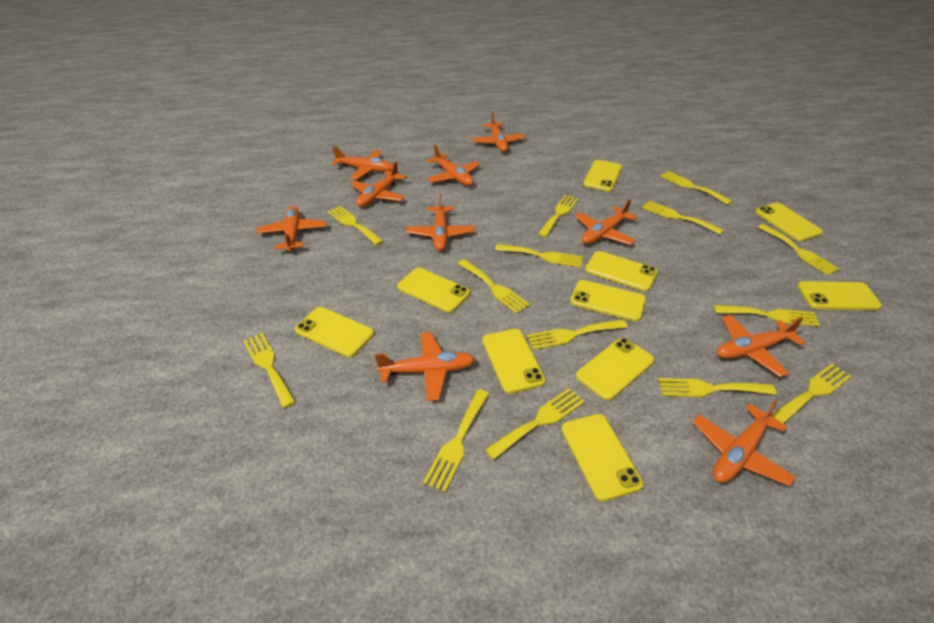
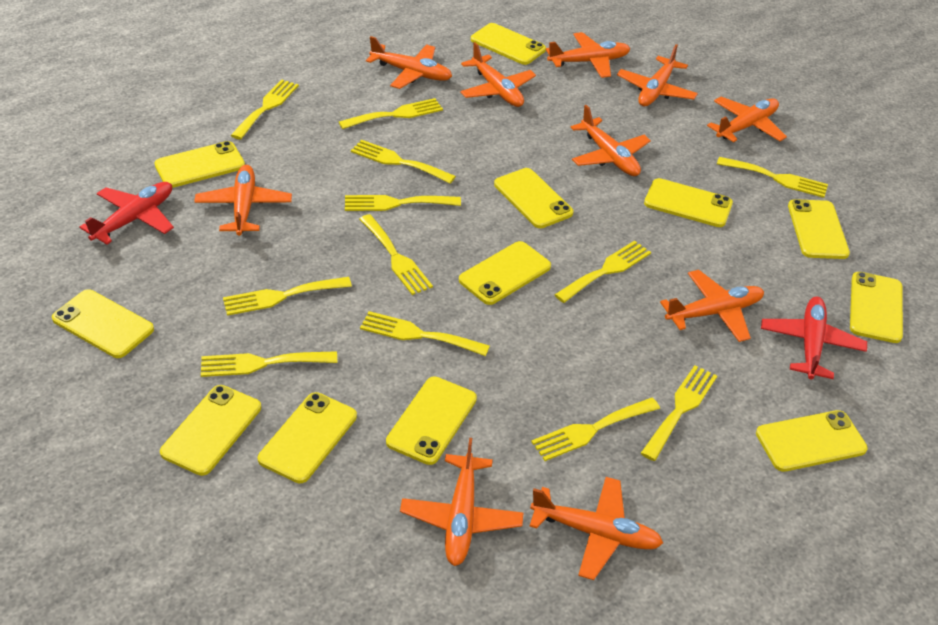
red plane: 0 -> 2
yellow fork: 14 -> 12
yellow phone: 10 -> 12

